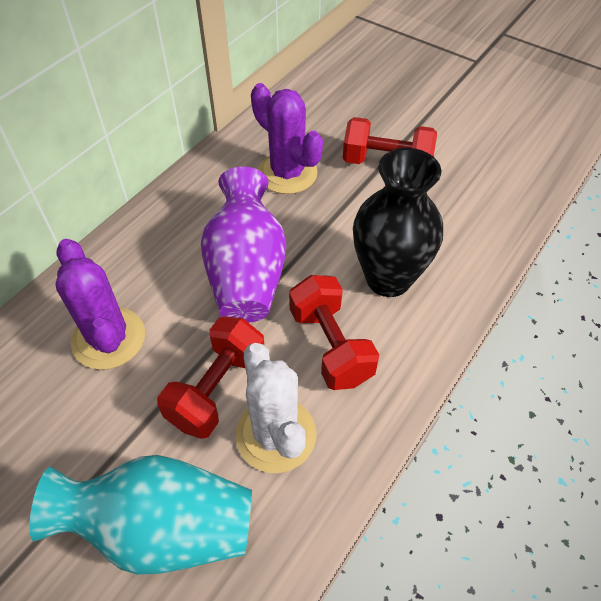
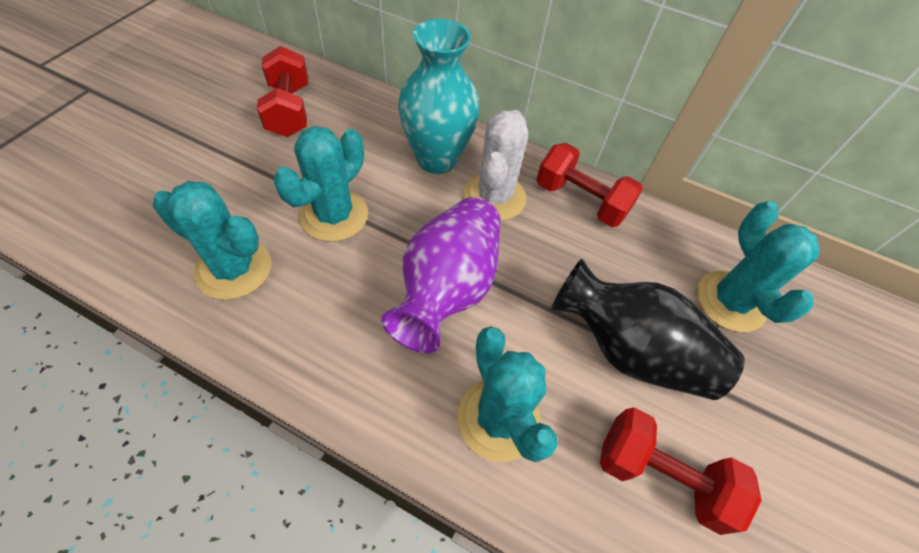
purple cactus: 2 -> 0
turquoise cactus: 0 -> 4

